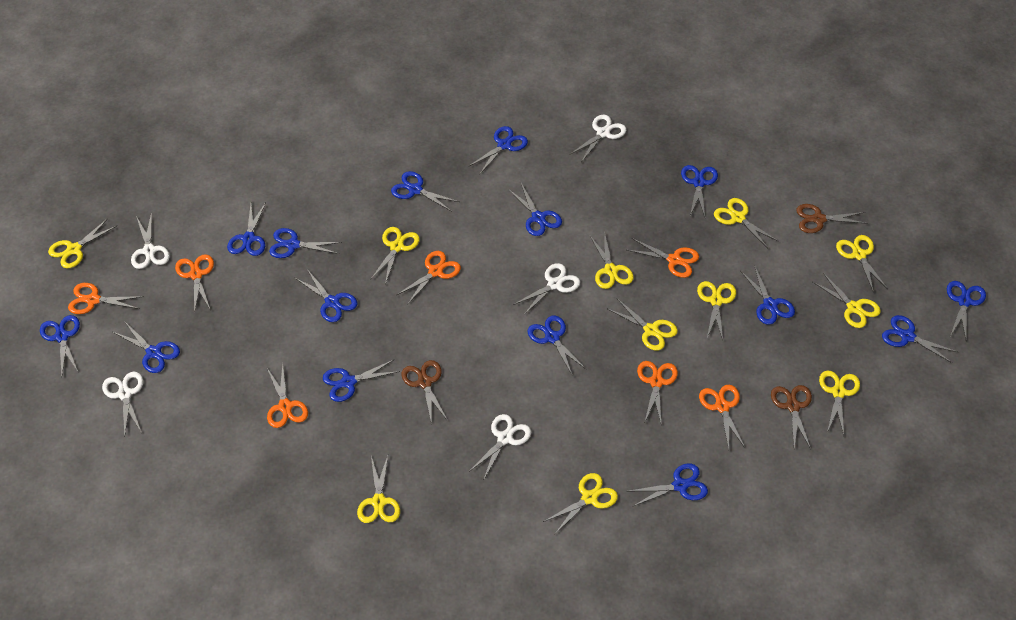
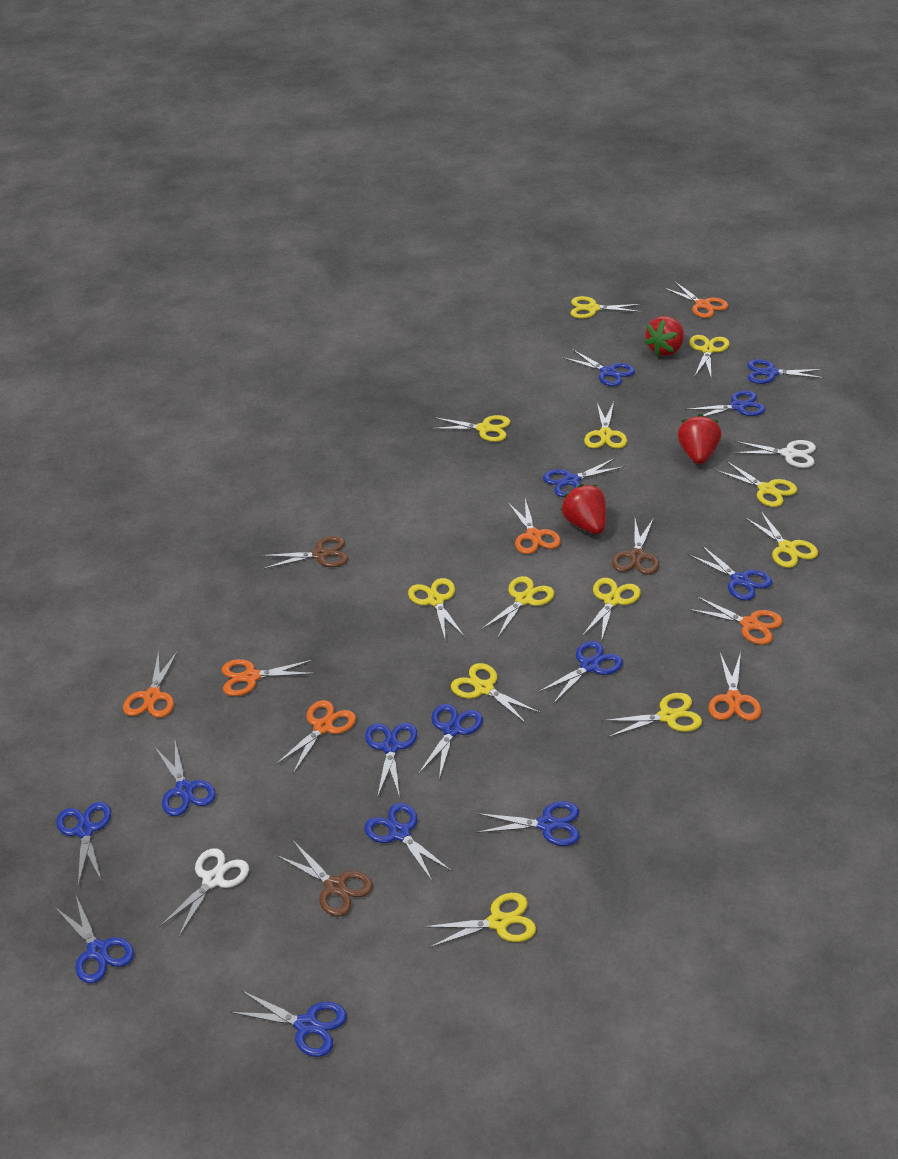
blue scissors: 15 -> 14
red strawberry: 0 -> 3
white scissors: 5 -> 2
yellow scissors: 11 -> 12

